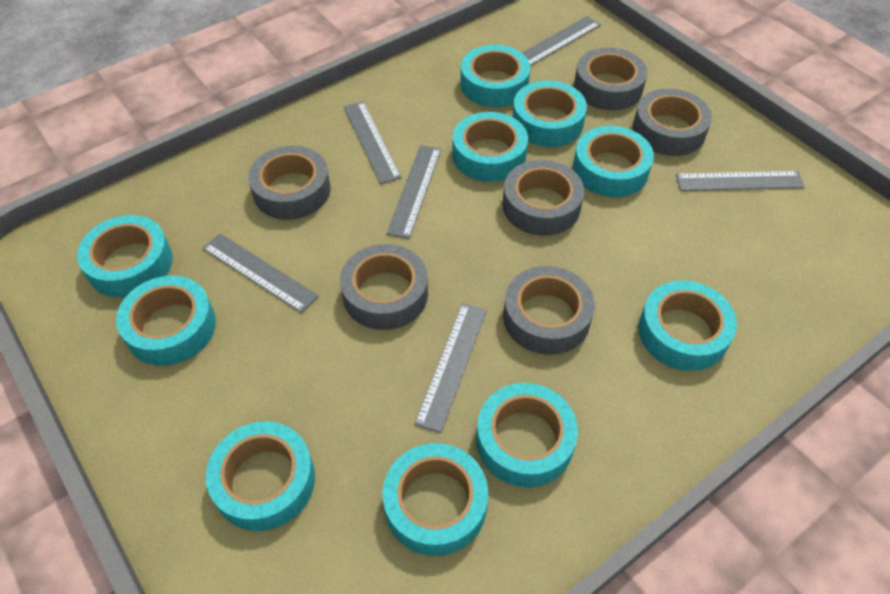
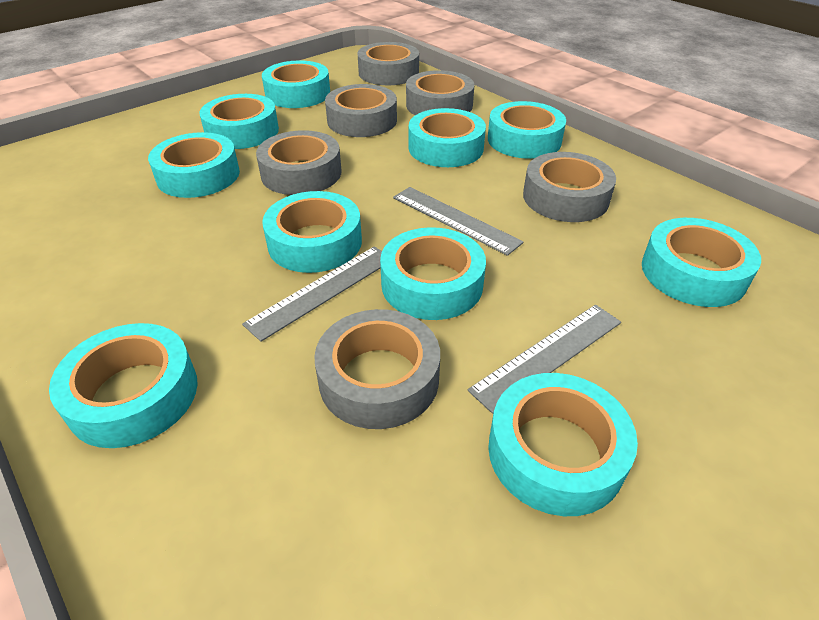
grey ruler: 6 -> 3

